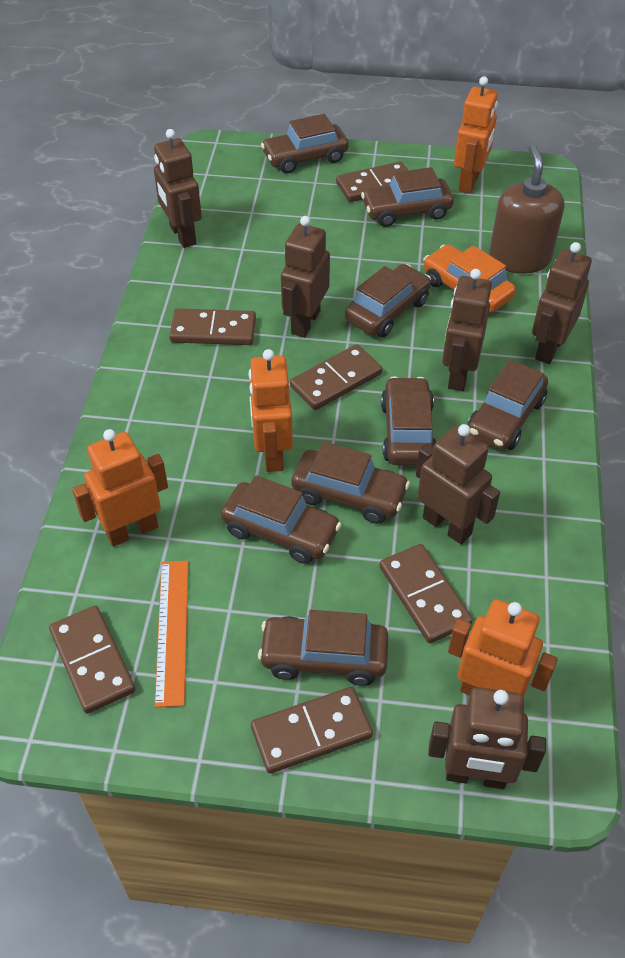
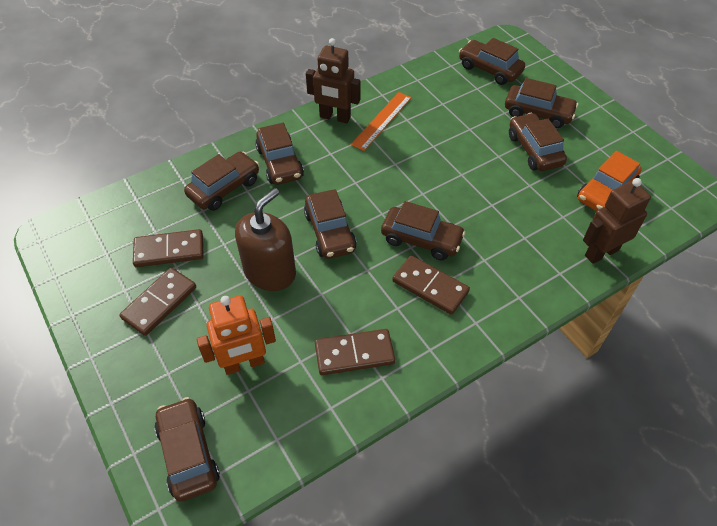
brown domino: 6 -> 4
brown robot: 6 -> 2
orange robot: 4 -> 1

